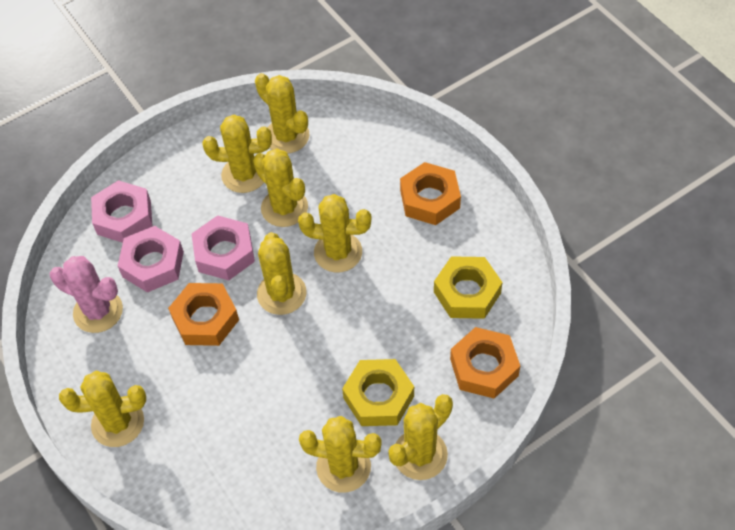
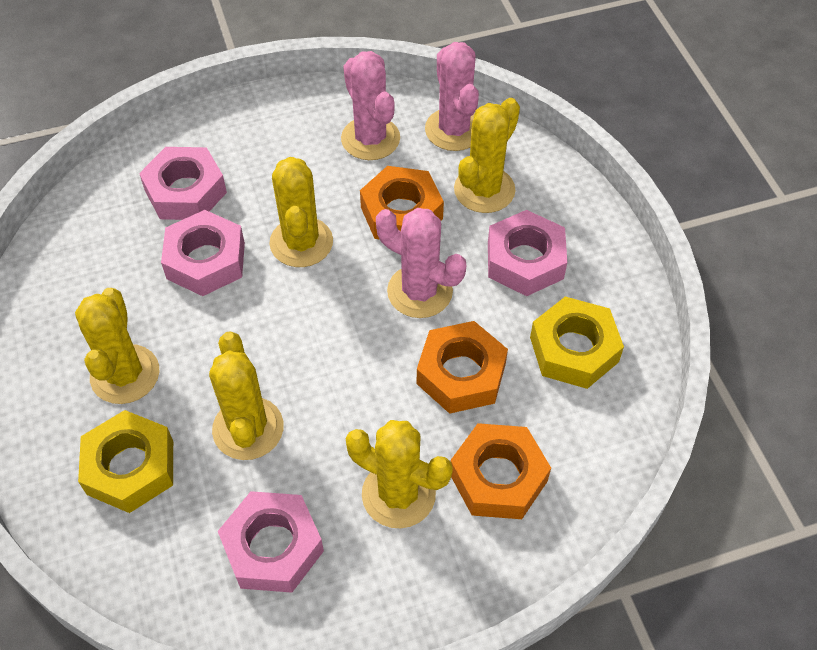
pink cactus: 1 -> 3
pink nut: 3 -> 4
yellow cactus: 8 -> 5

